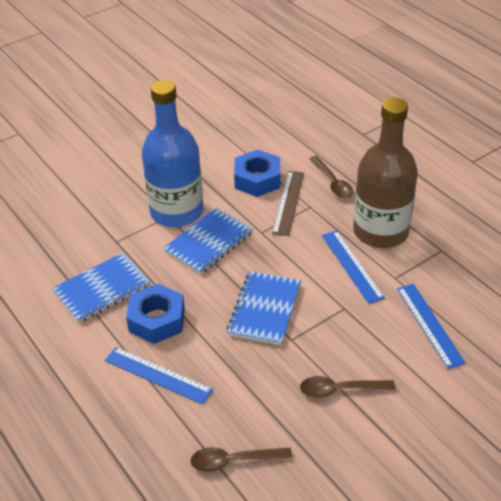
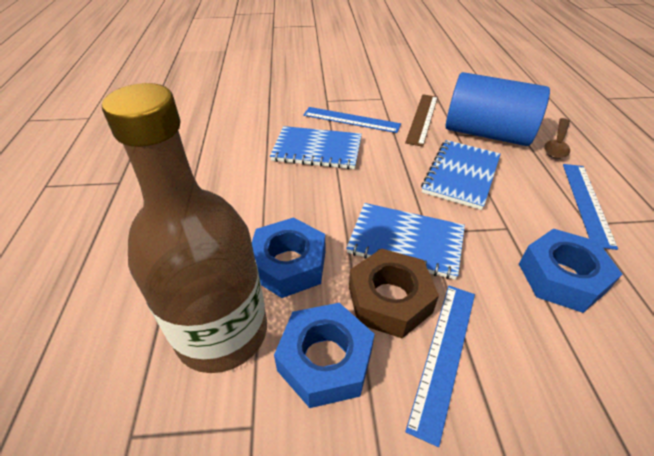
blue bottle: 1 -> 0
blue cylinder: 0 -> 1
blue nut: 2 -> 3
brown nut: 0 -> 1
brown spoon: 3 -> 1

